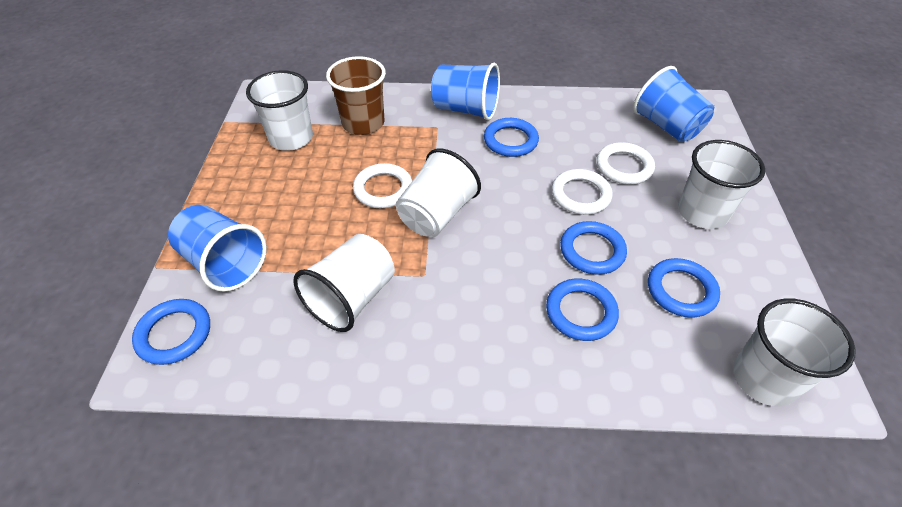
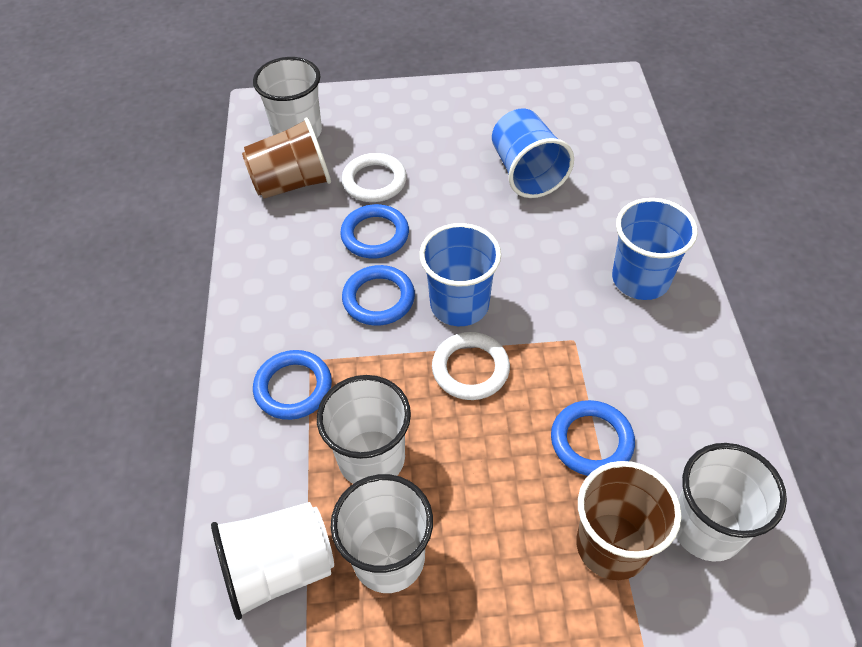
blue ring: 5 -> 4
brown cup: 1 -> 2
white ring: 3 -> 2

